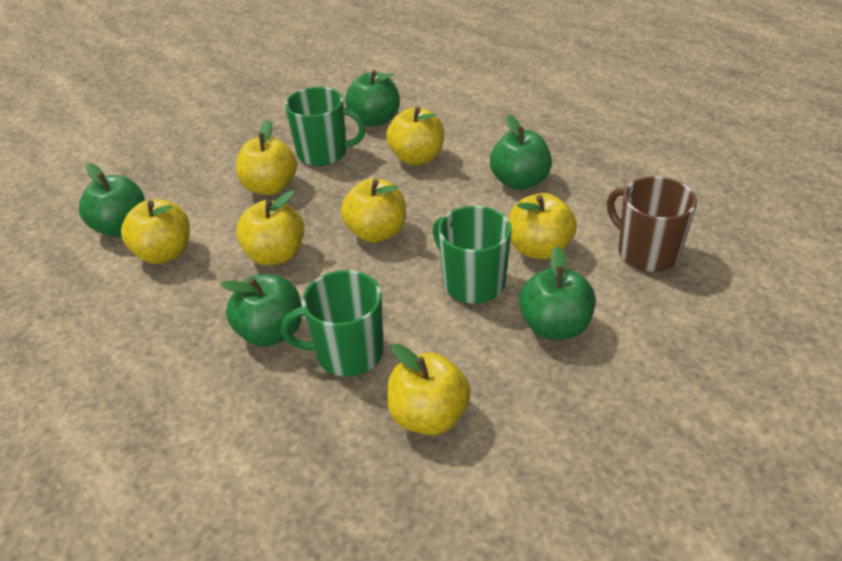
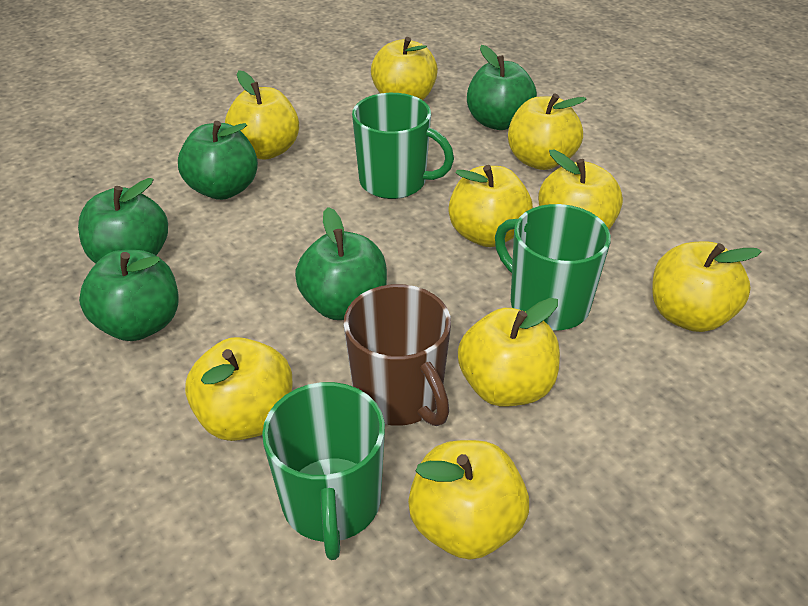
yellow apple: 7 -> 9

